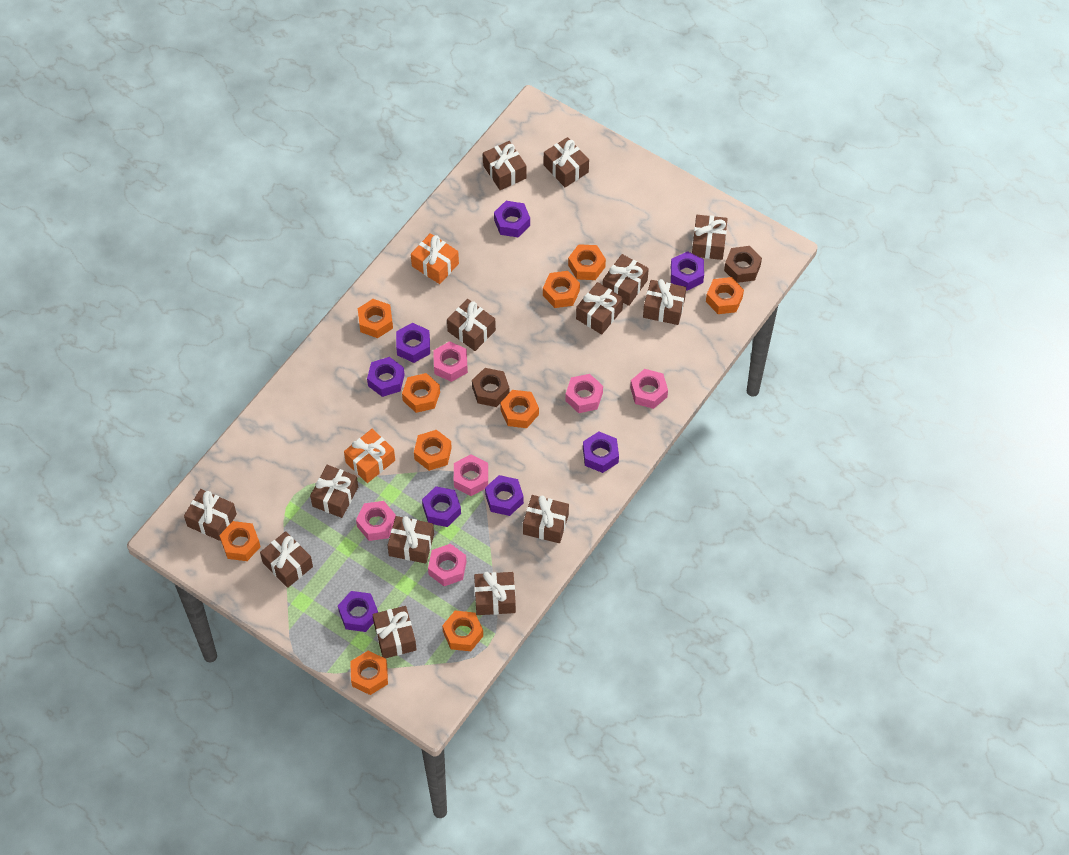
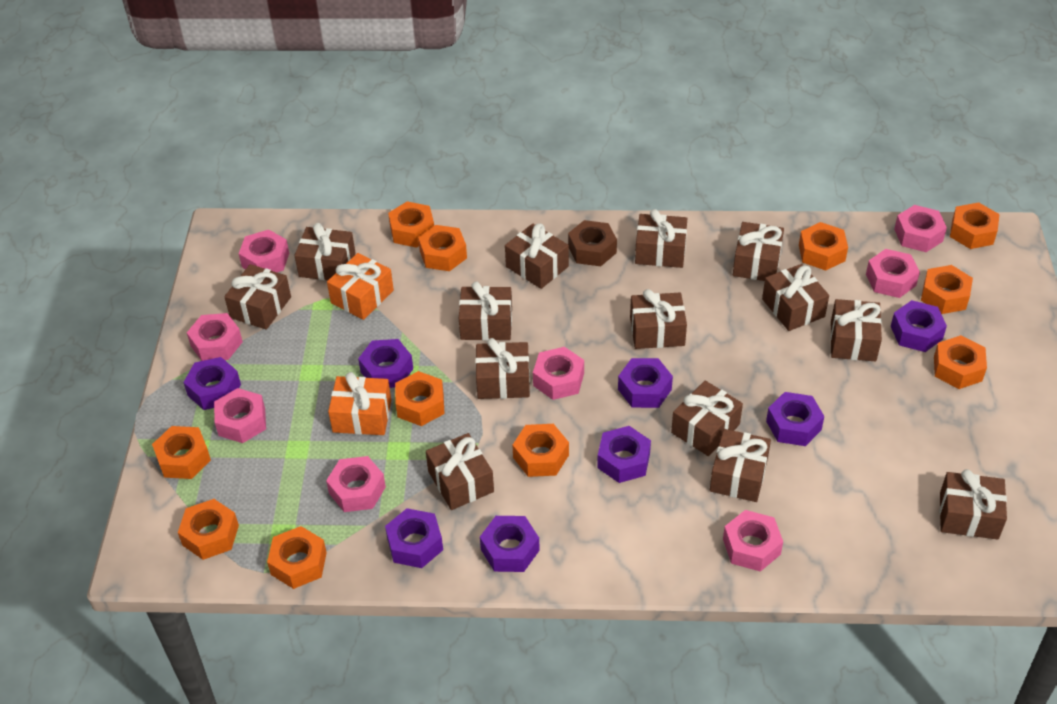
brown nut: 2 -> 1
orange nut: 10 -> 11
pink nut: 6 -> 8

